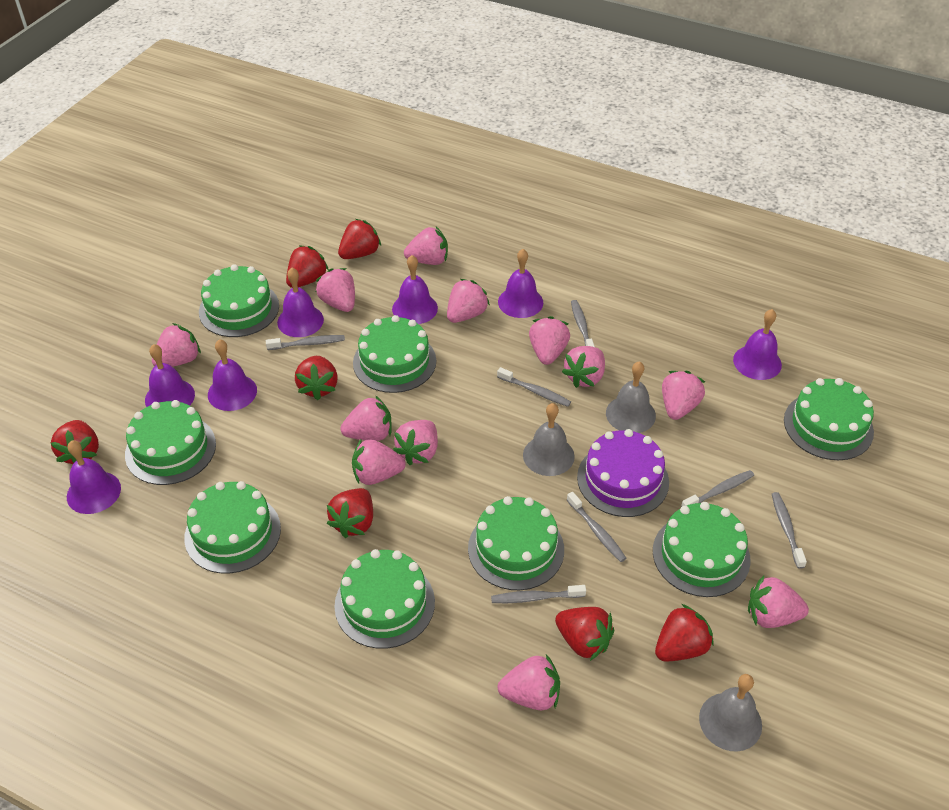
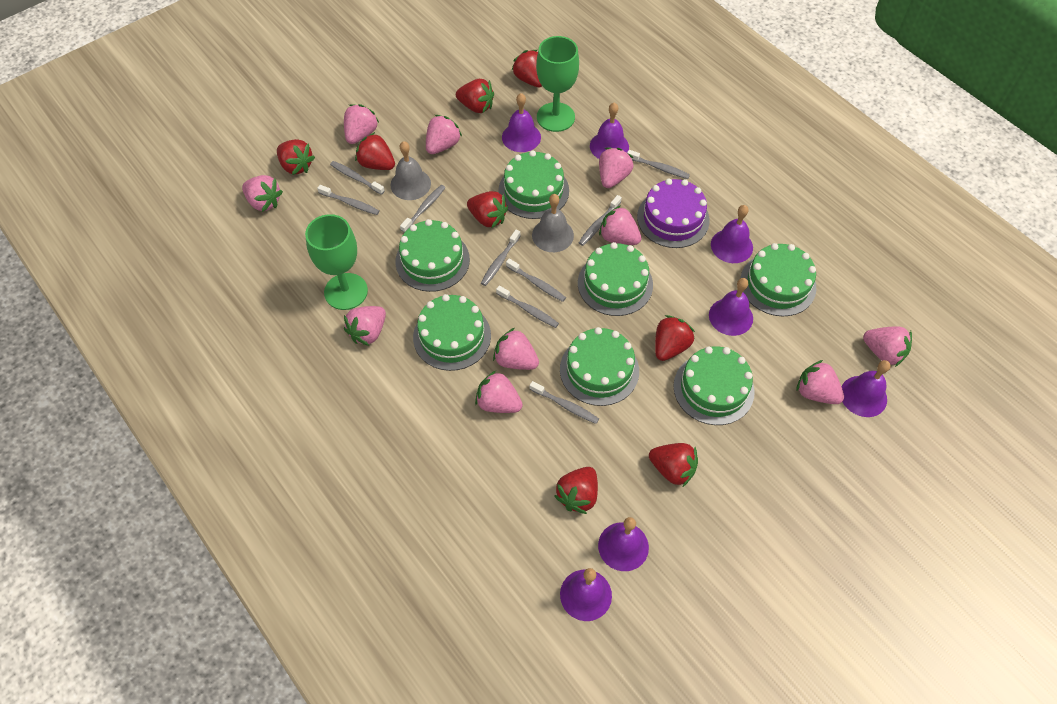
green cake: 8 -> 7
green goblet: 0 -> 2
grey bell: 3 -> 2
grey toothbrush: 7 -> 9
pink strawberry: 12 -> 10
red strawberry: 7 -> 8

